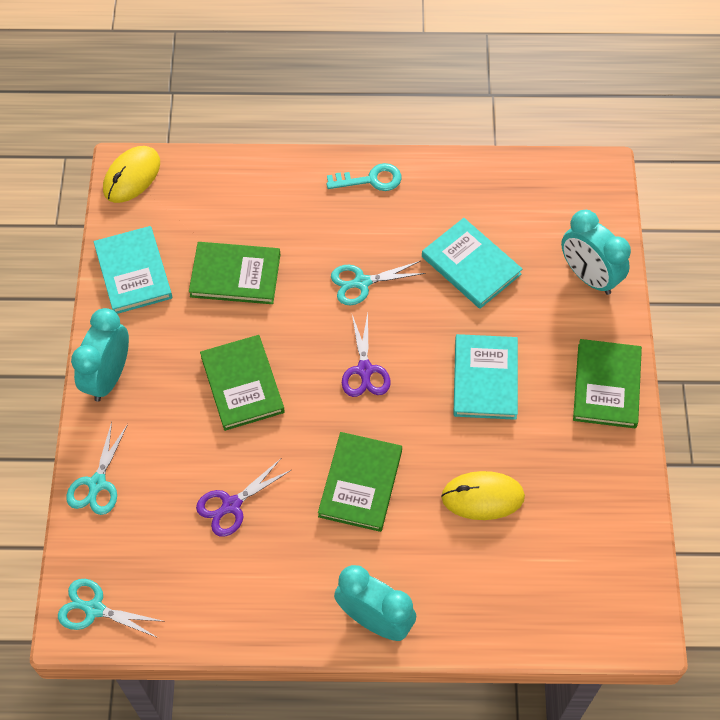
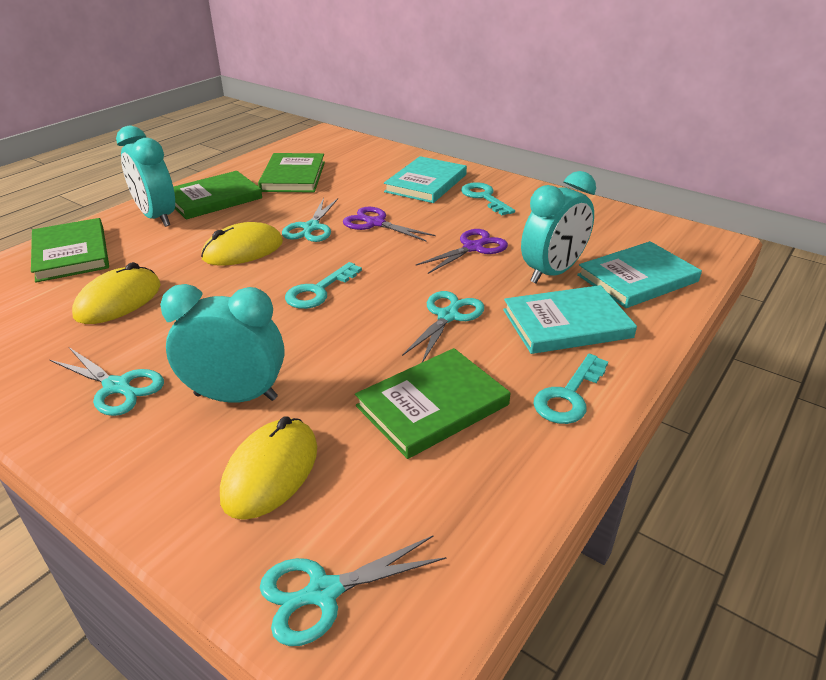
turquoise key: 1 -> 3
turquoise scissors: 3 -> 4
yellow mouse: 2 -> 3

